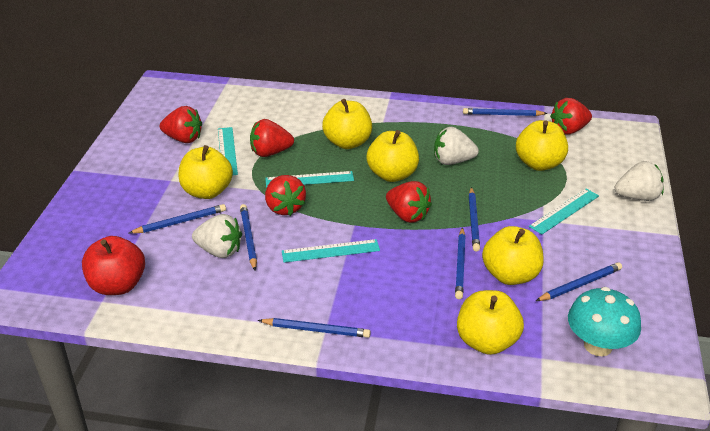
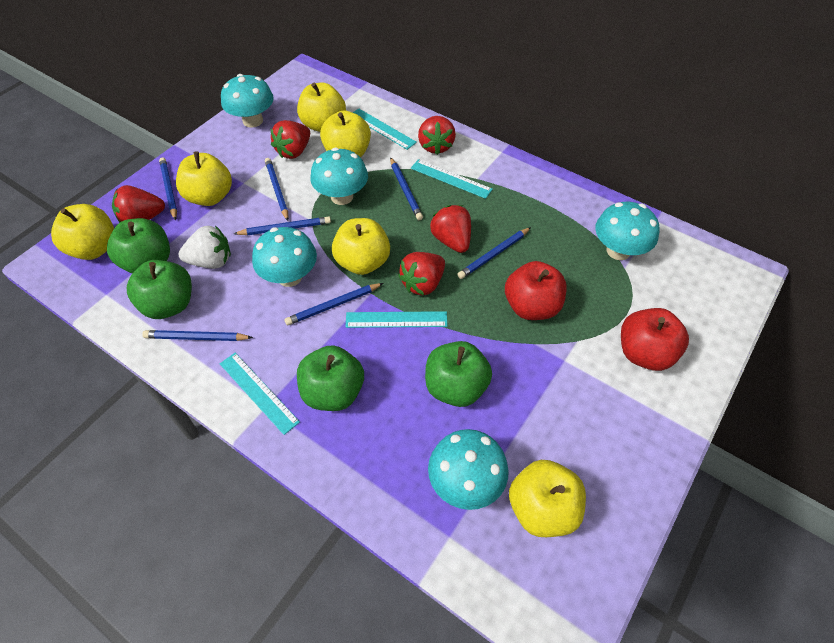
green apple: 0 -> 4
red apple: 1 -> 2
turquoise mushroom: 1 -> 5
white strawberry: 3 -> 1

